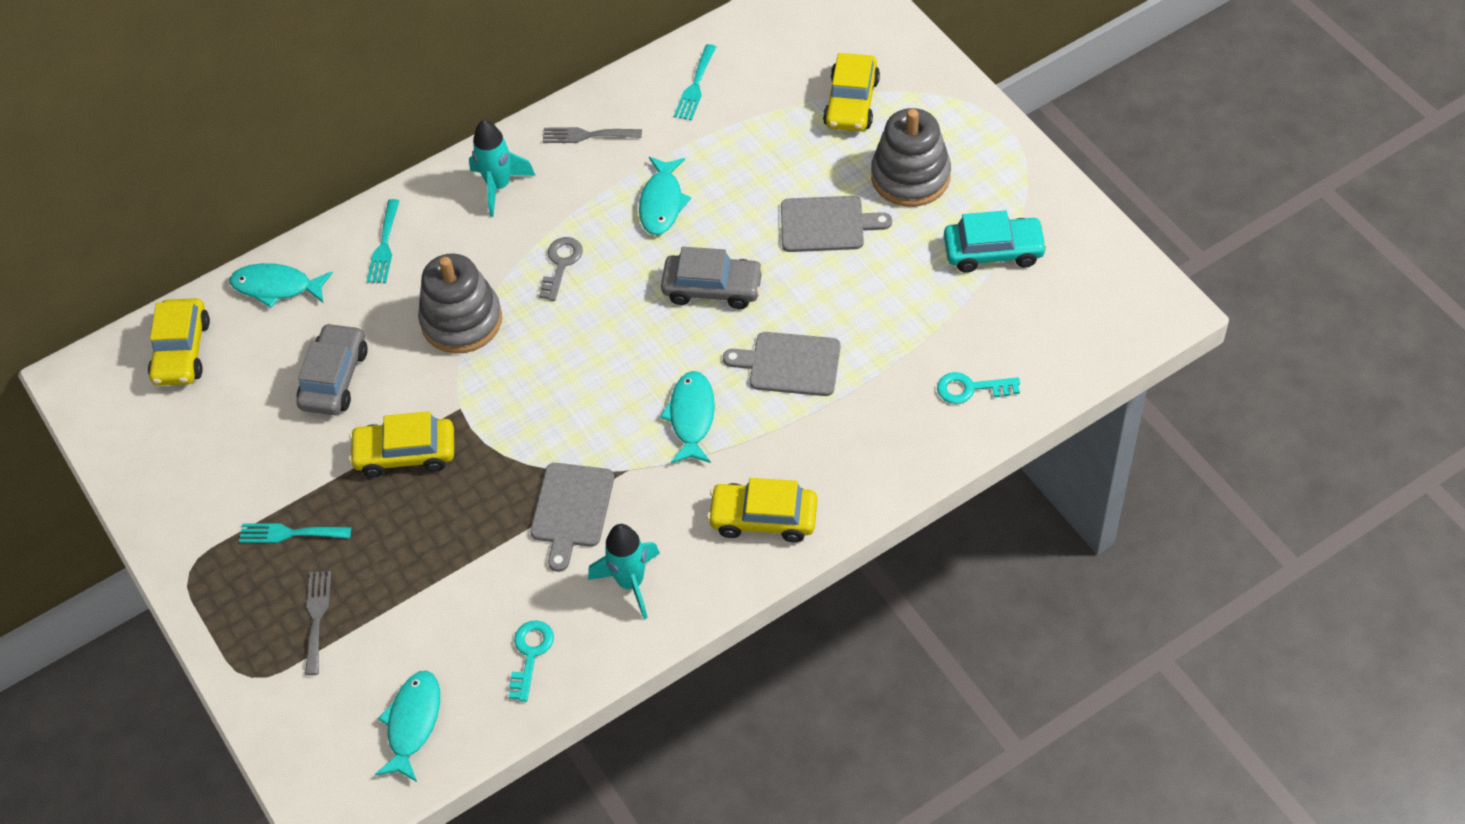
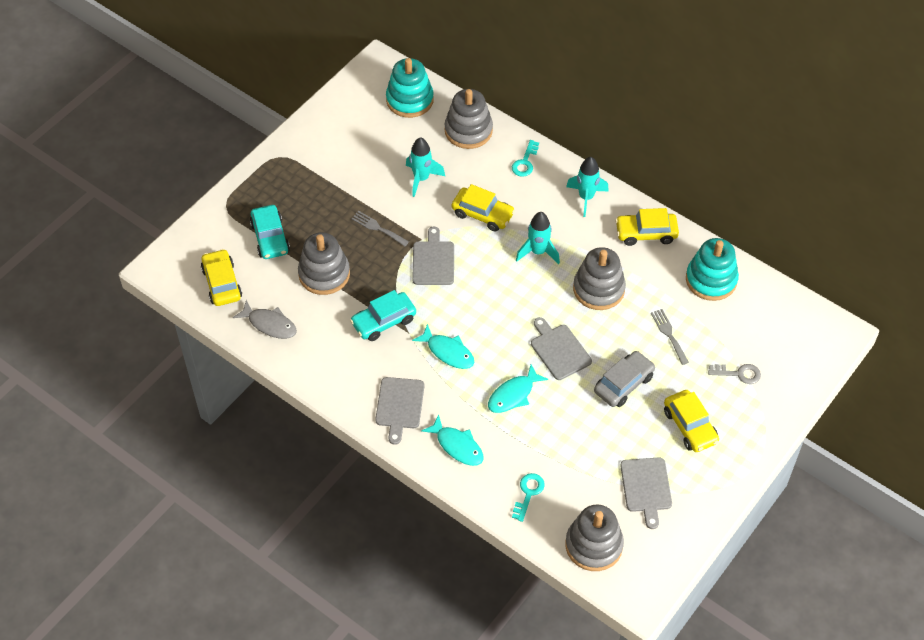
grey car: 2 -> 1
grey cutting board: 3 -> 4
grey fish: 0 -> 1
grey stacking toy: 2 -> 4
turquoise car: 1 -> 2
turquoise fish: 4 -> 3
turquoise fork: 3 -> 0
turquoise rocket: 2 -> 3
turquoise stacking toy: 0 -> 2

